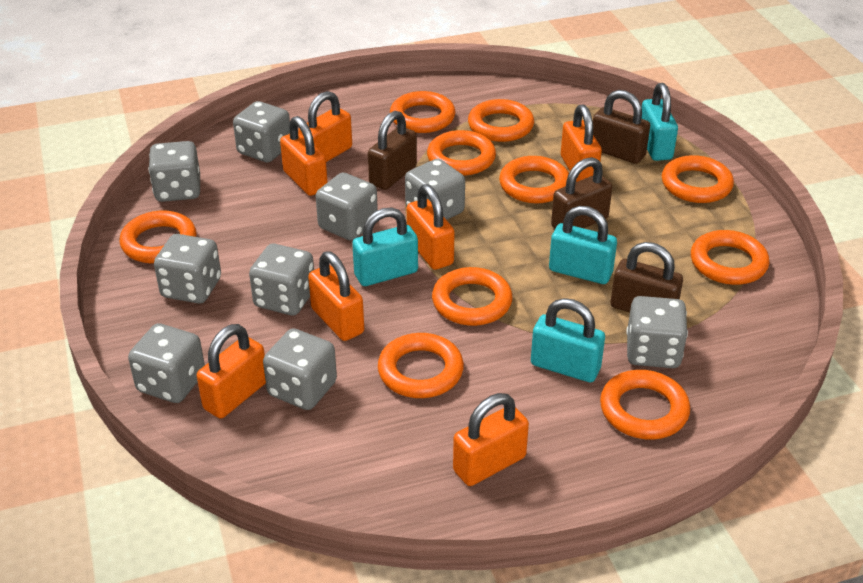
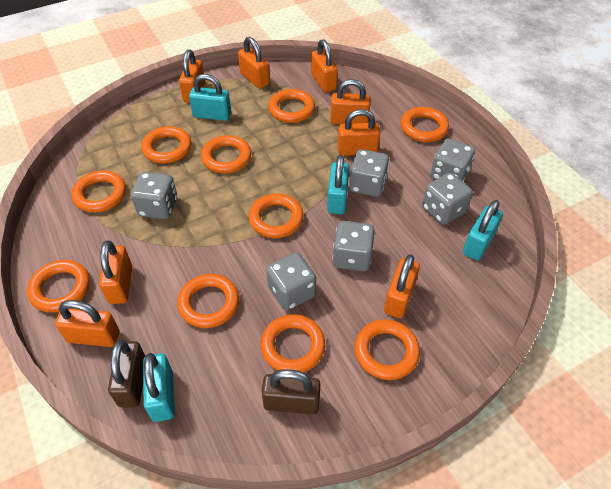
brown padlock: 4 -> 2
grey dice: 9 -> 6
orange padlock: 7 -> 8

